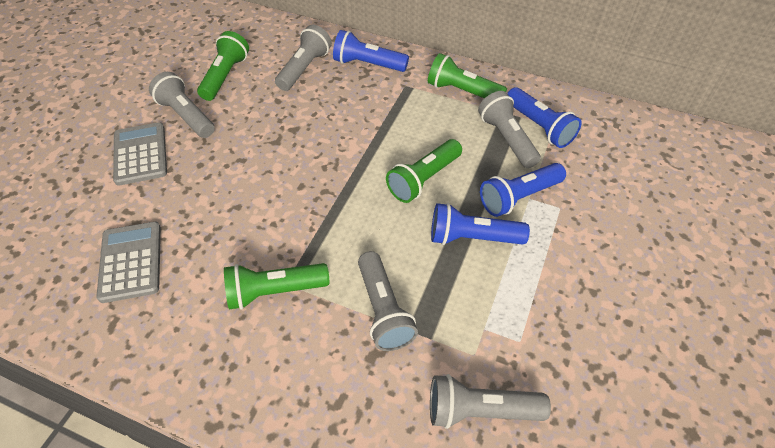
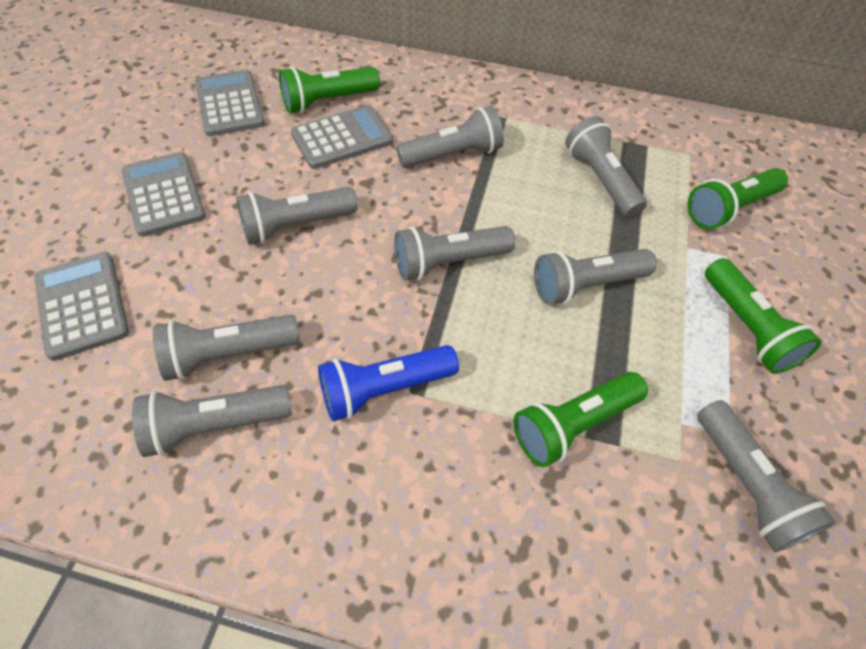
blue flashlight: 4 -> 1
grey calculator: 2 -> 4
grey flashlight: 5 -> 8

